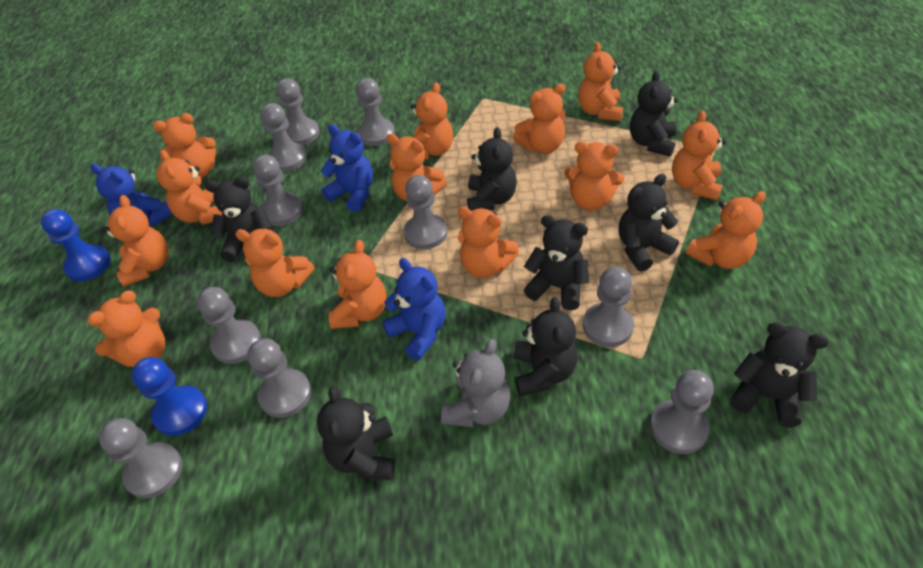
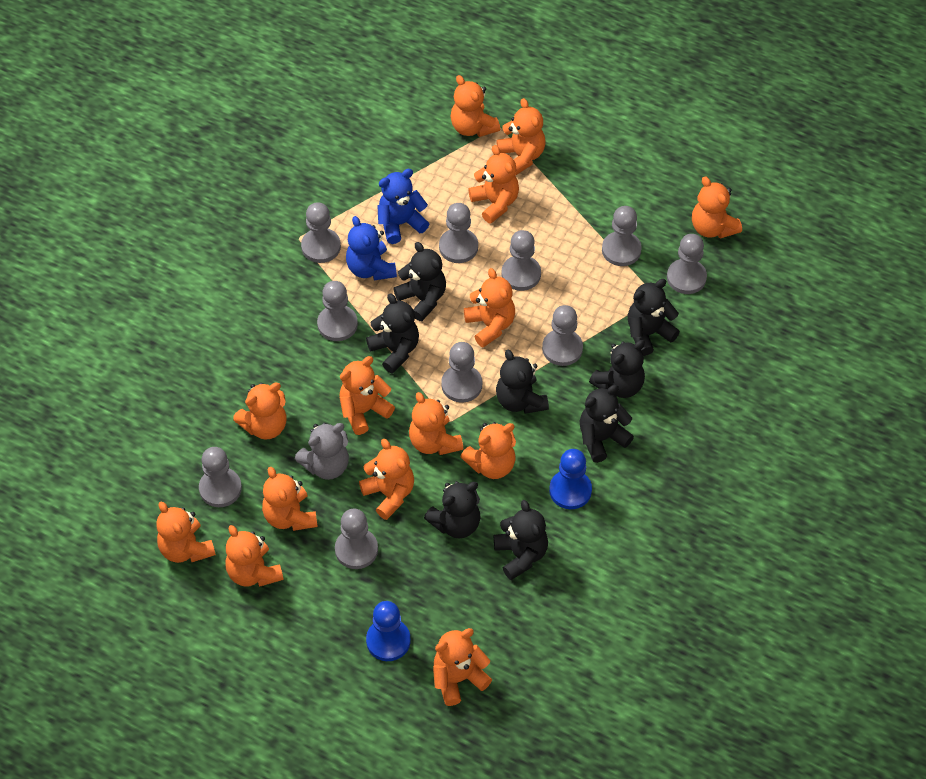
blue teddy bear: 3 -> 2

